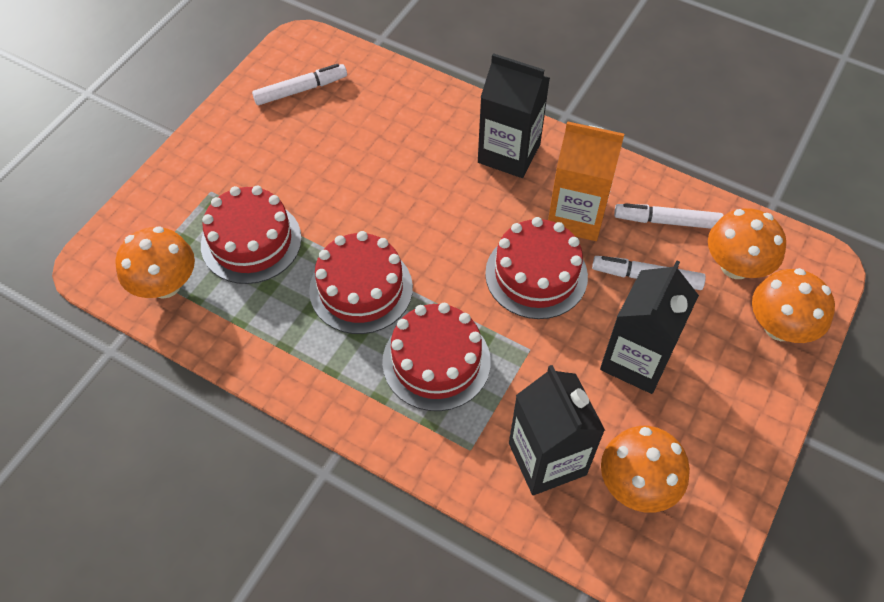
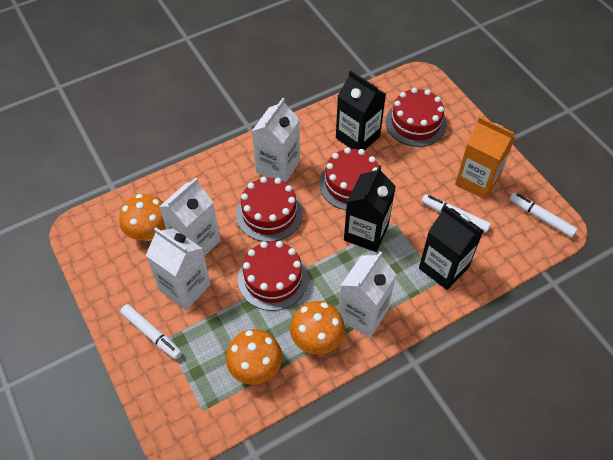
orange mushroom: 4 -> 3
white carton: 0 -> 4

